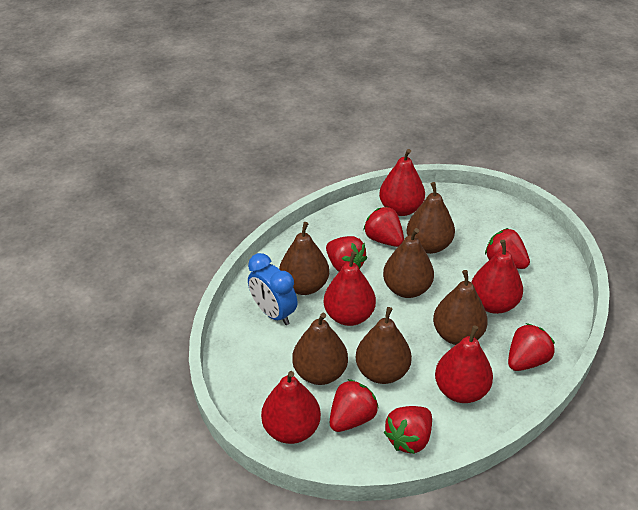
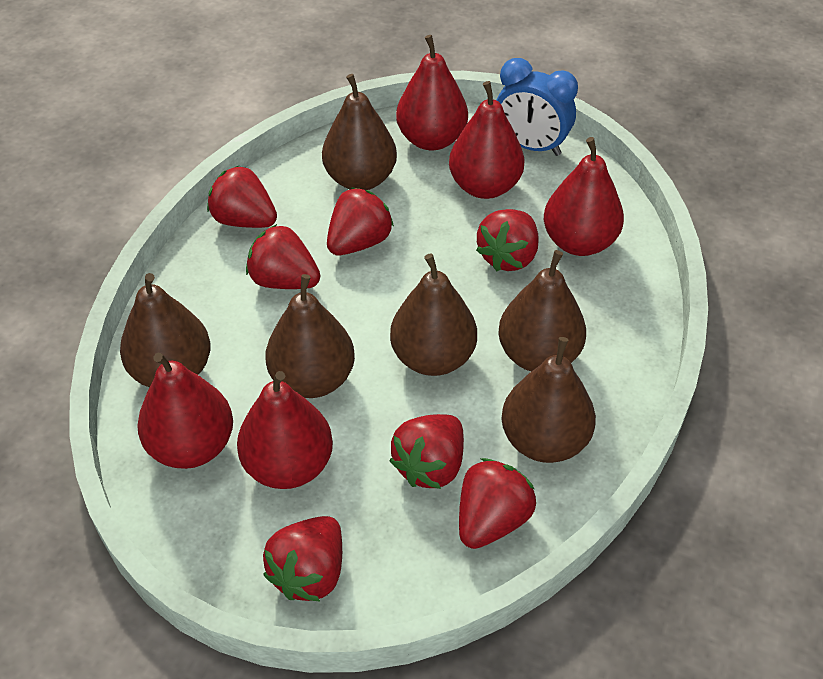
red strawberry: 6 -> 7

